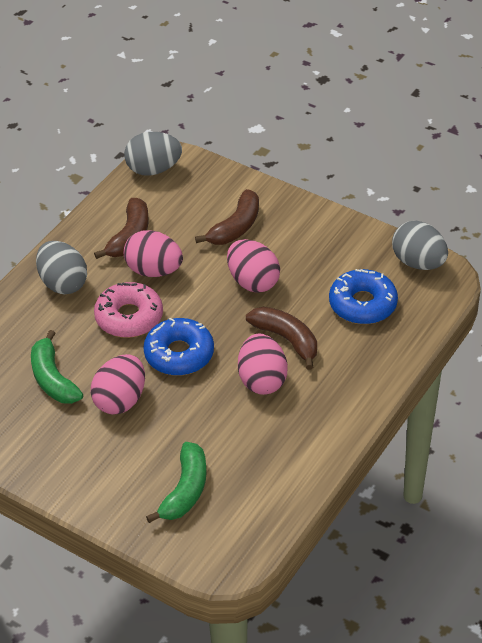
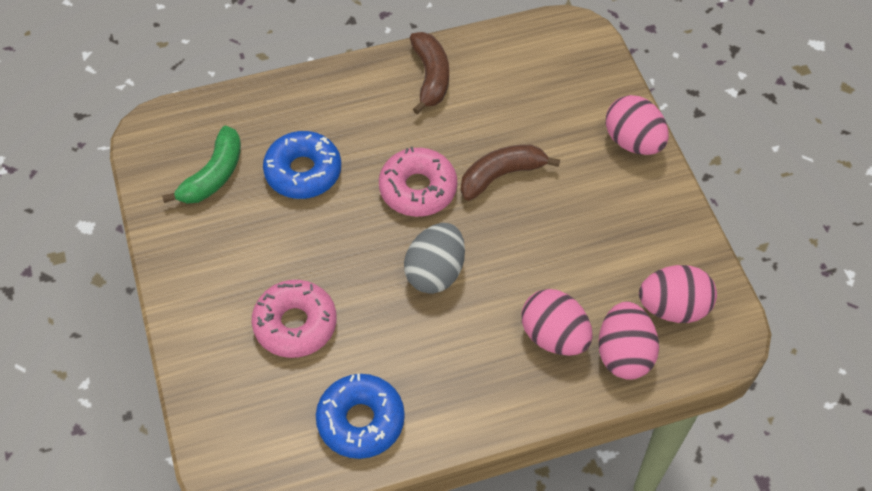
brown banana: 3 -> 2
green banana: 2 -> 1
grey egg: 3 -> 1
pink donut: 1 -> 2

